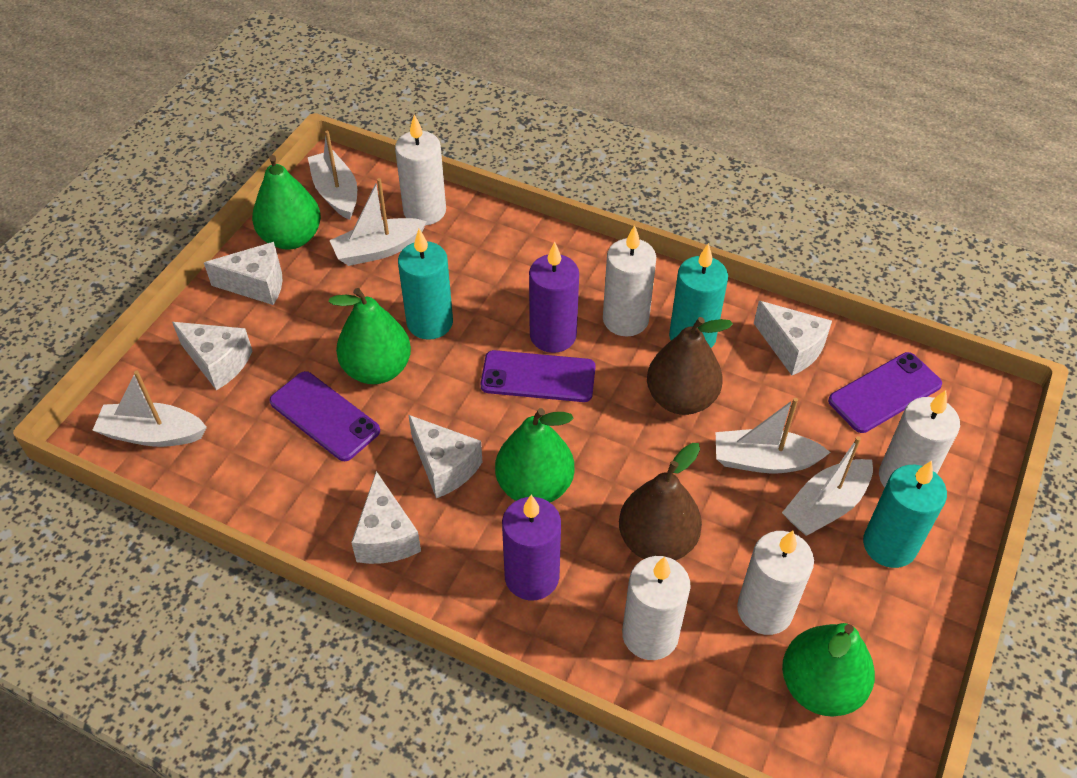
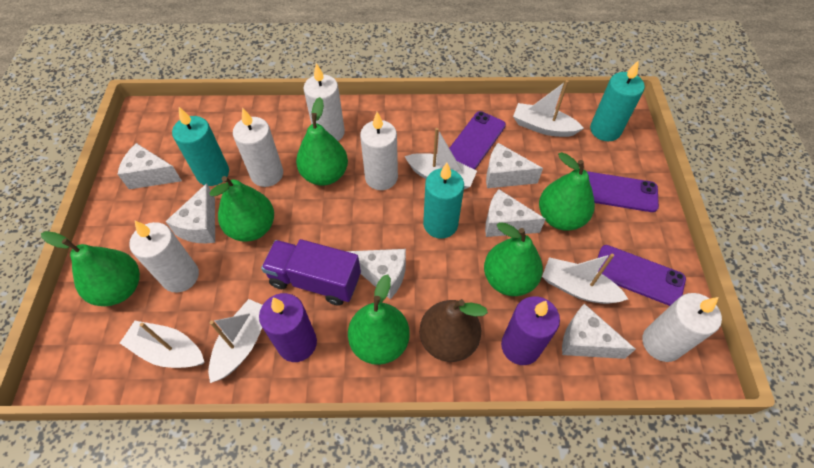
brown pear: 2 -> 1
green pear: 4 -> 6
purple truck: 0 -> 1
white cheese: 5 -> 6

